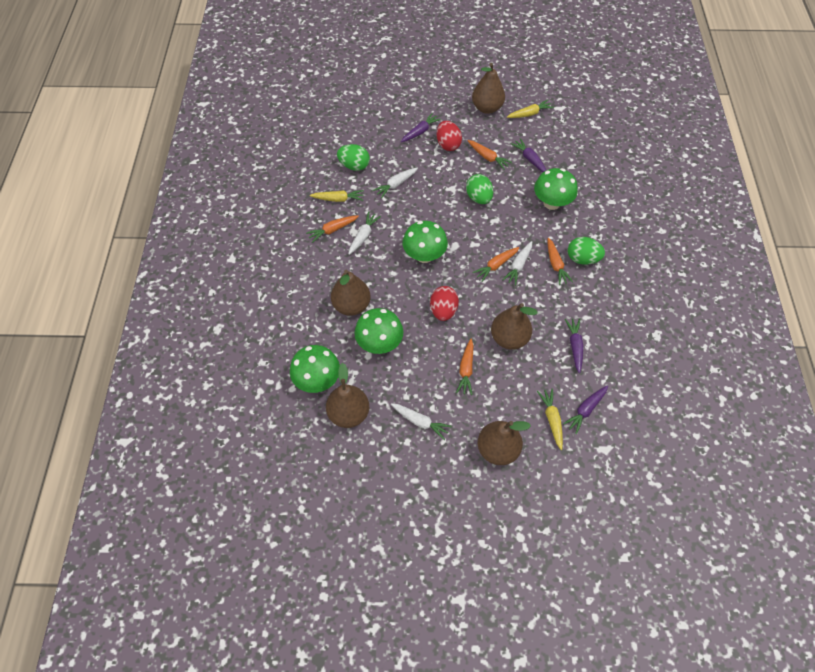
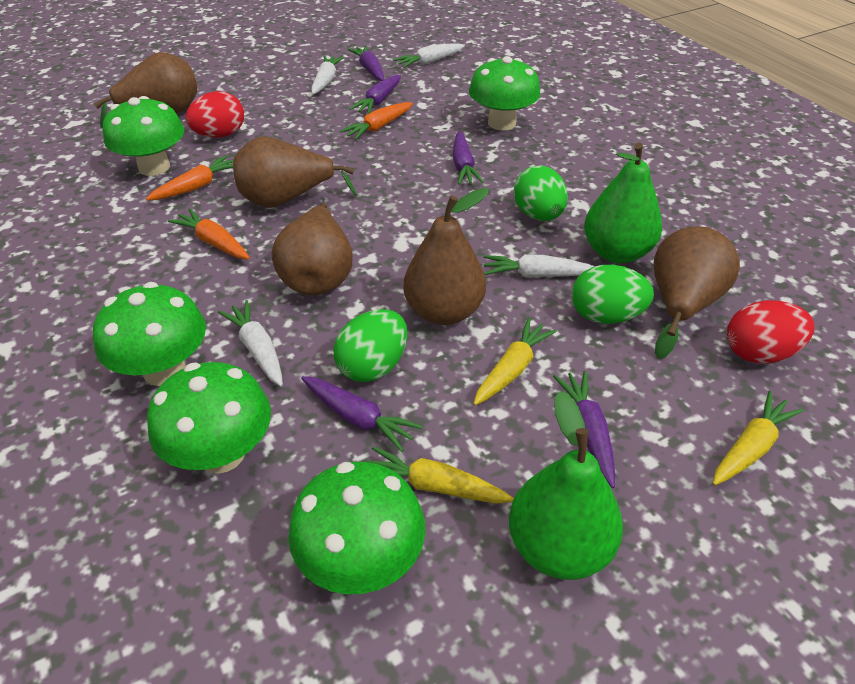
green mushroom: 4 -> 5
green pear: 0 -> 2
orange carrot: 5 -> 3
purple carrot: 4 -> 5

